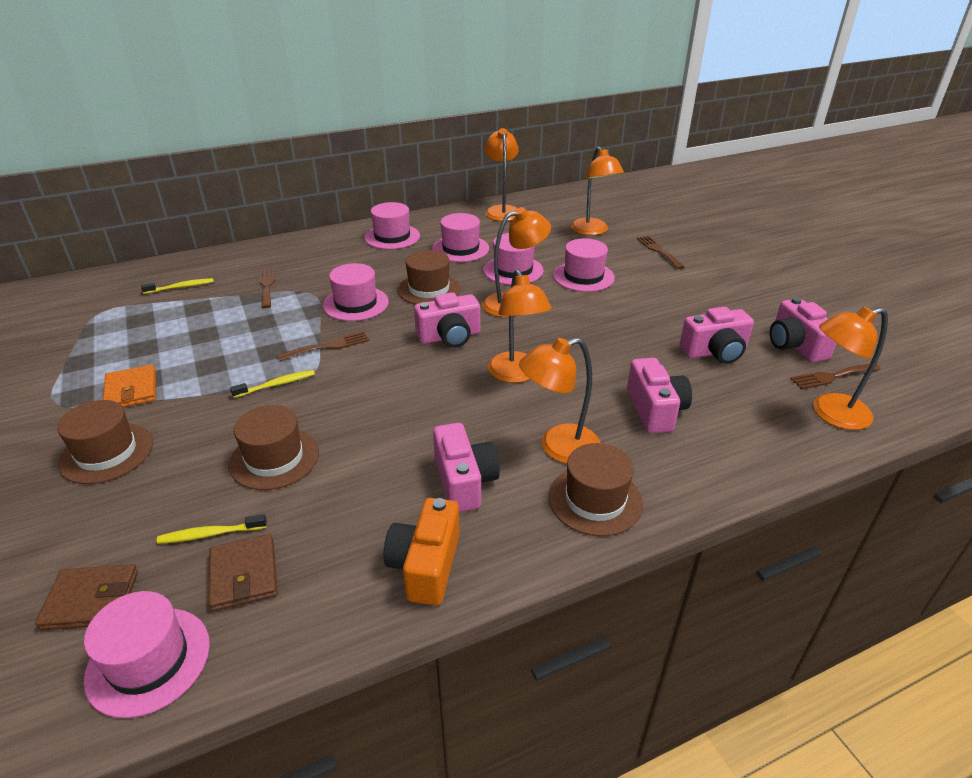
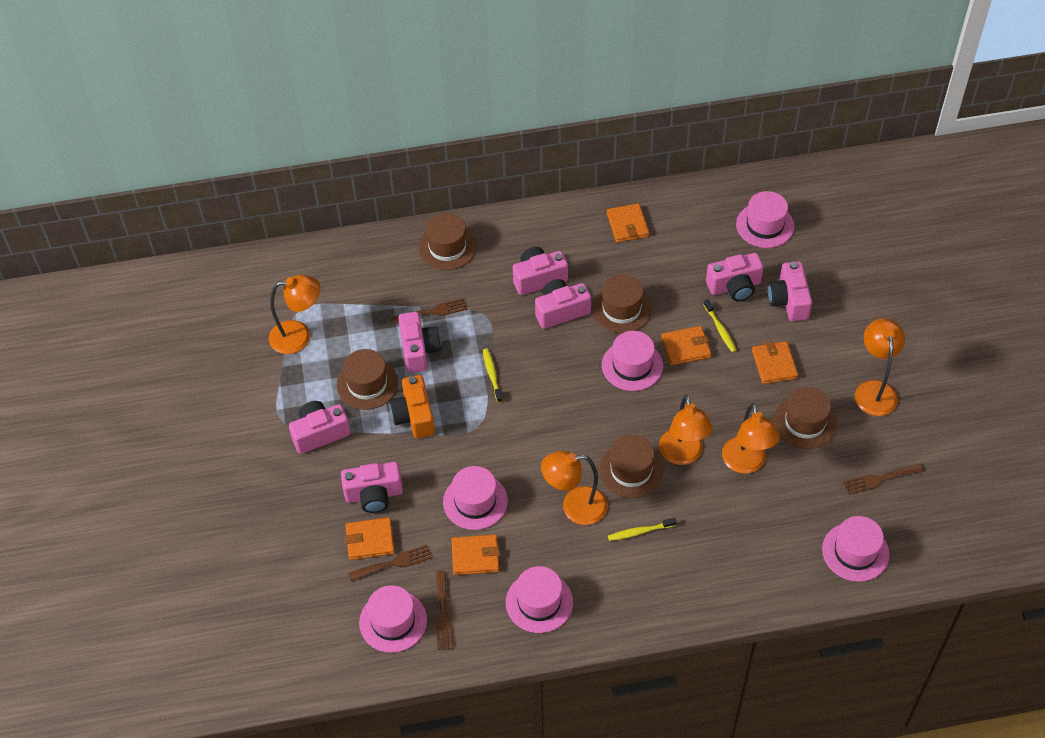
brown hat: 4 -> 5
brown wallet: 2 -> 0
orange lamp: 6 -> 5
orange wallet: 1 -> 5
pink camera: 5 -> 7

